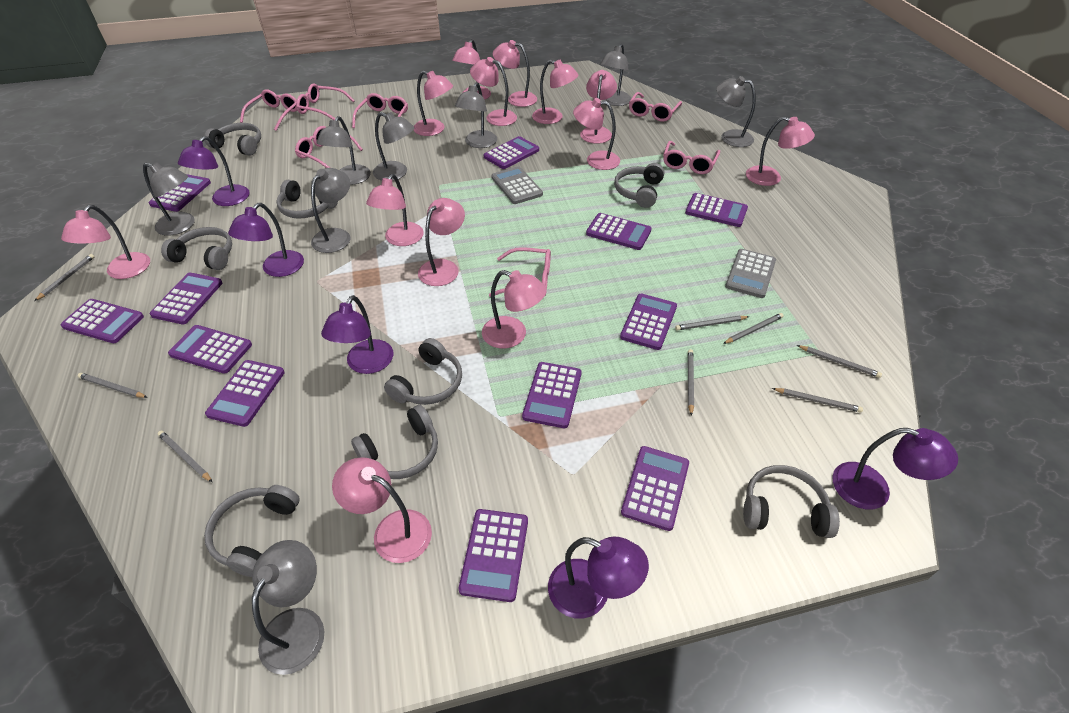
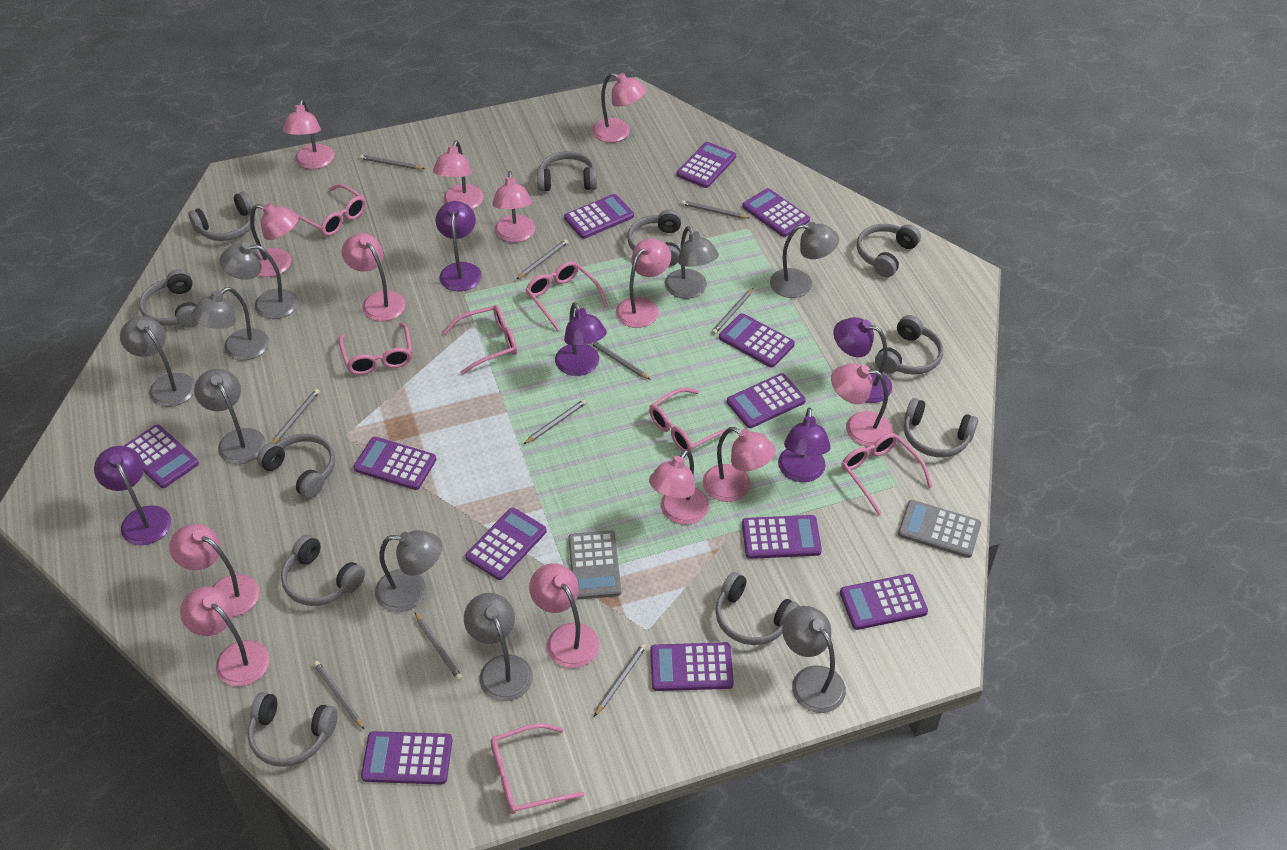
grey headphones: 8 -> 11
grey lamp: 8 -> 9
grey pencil: 8 -> 10

